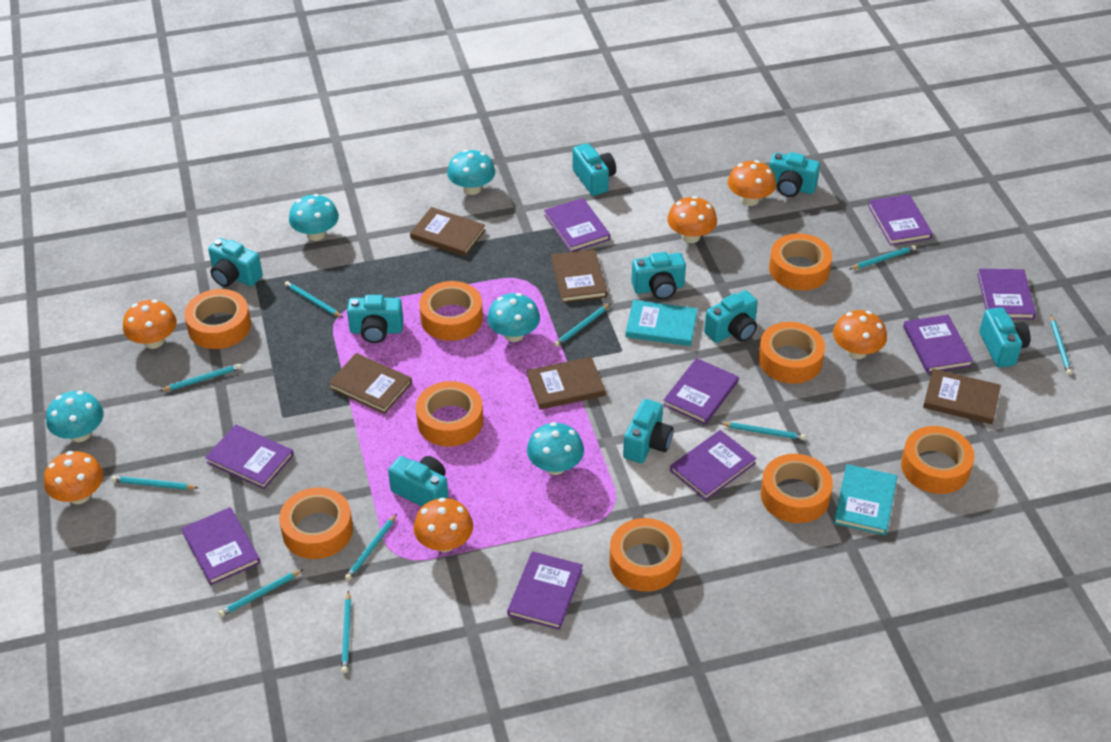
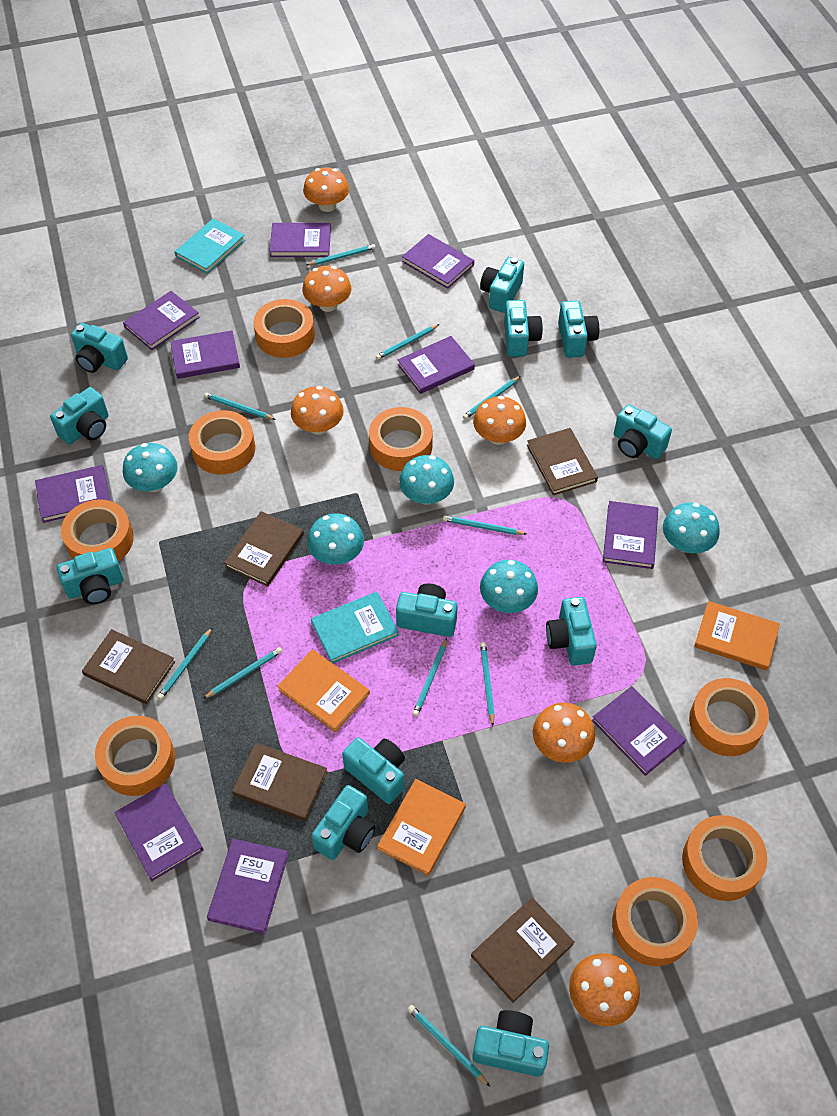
orange book: 0 -> 3
orange tape: 9 -> 8
purple book: 9 -> 10
turquoise camera: 9 -> 12

